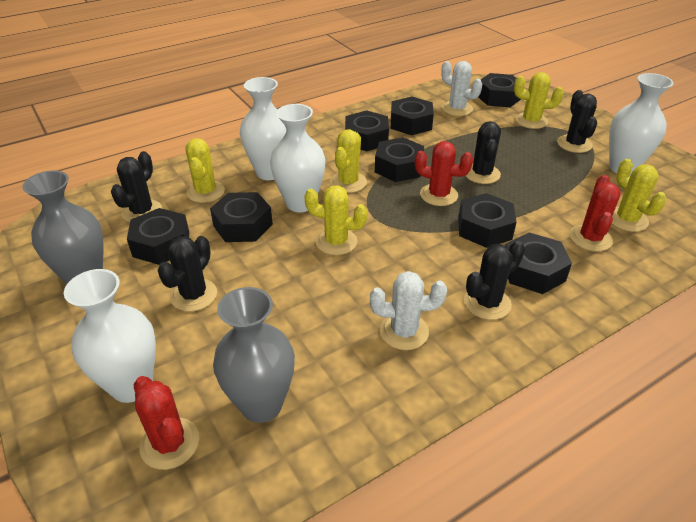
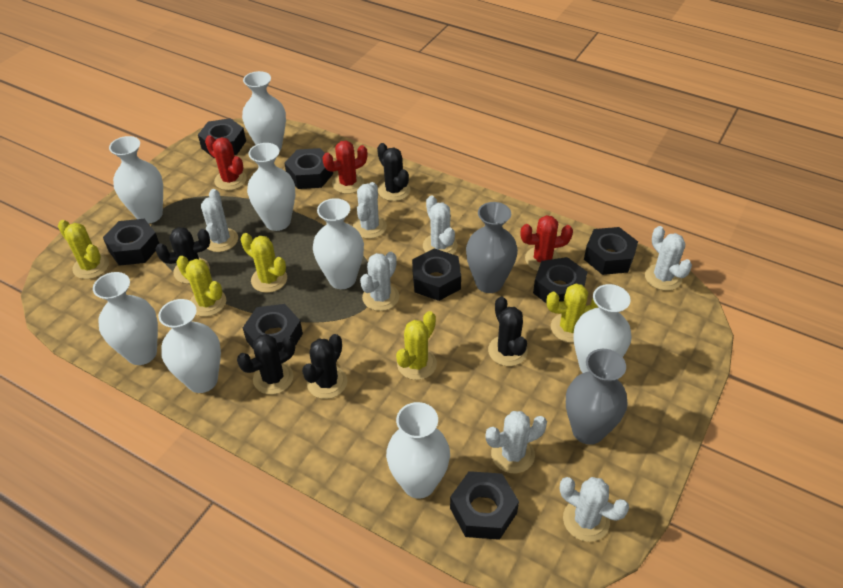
white cactus: 2 -> 7
white vase: 4 -> 8

